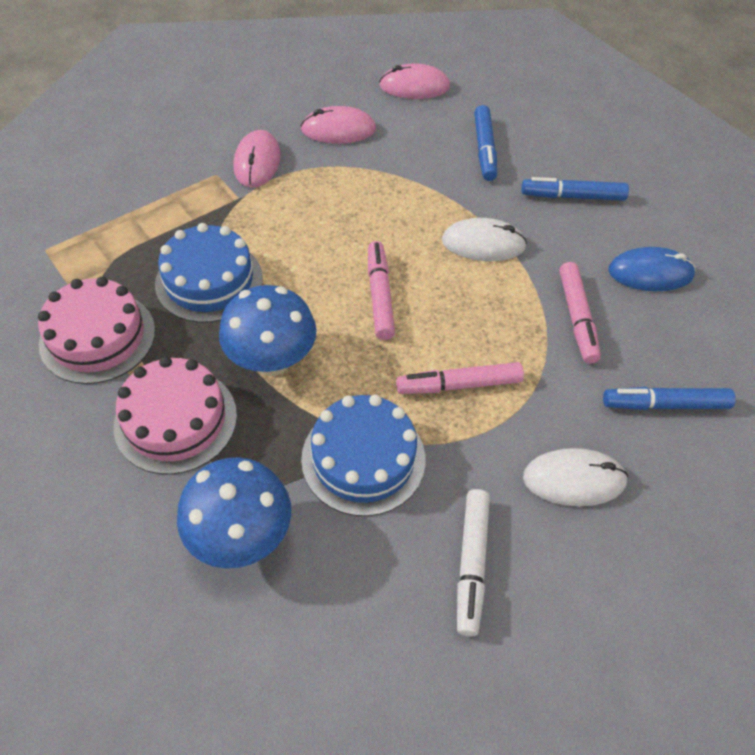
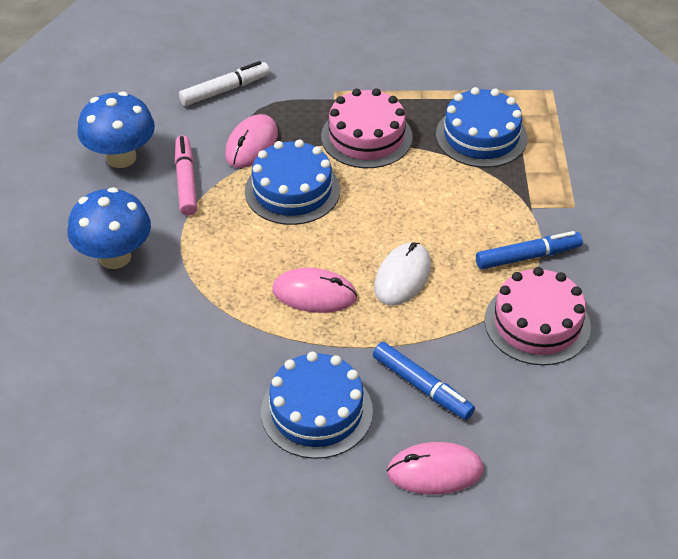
blue cake: 2 -> 3
blue marker: 3 -> 2
blue mouse: 1 -> 0
pink marker: 3 -> 1
white mouse: 2 -> 1

